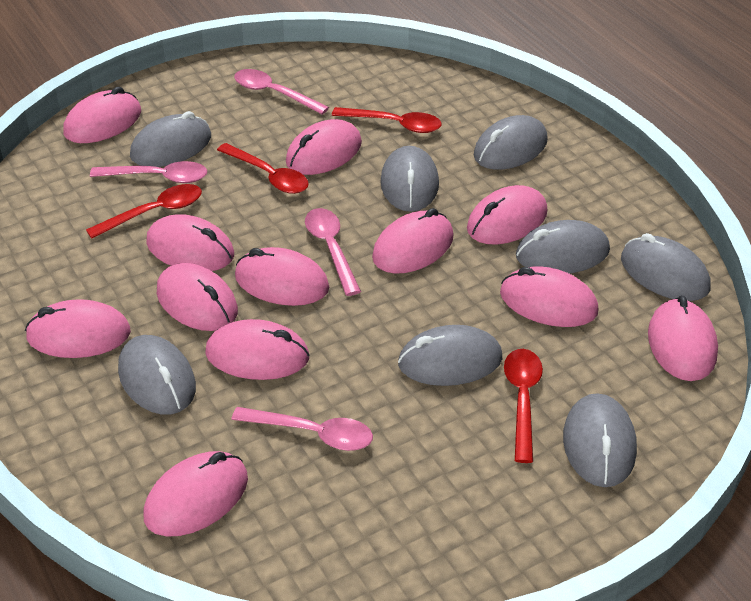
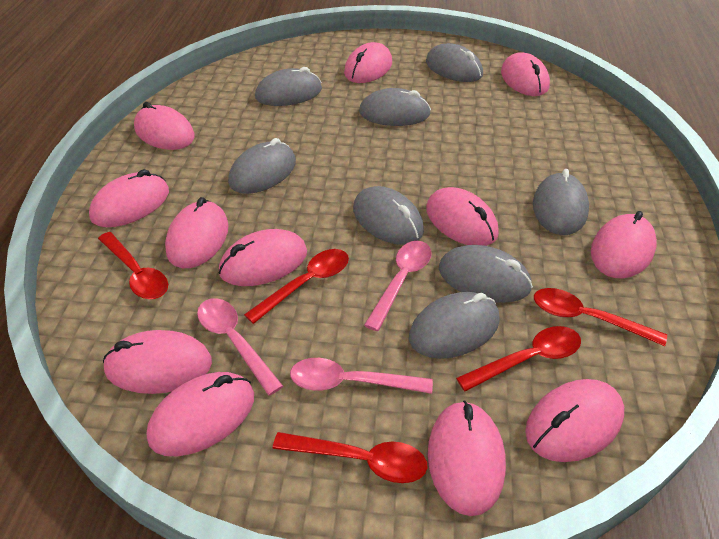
pink spoon: 4 -> 3
red spoon: 4 -> 5

